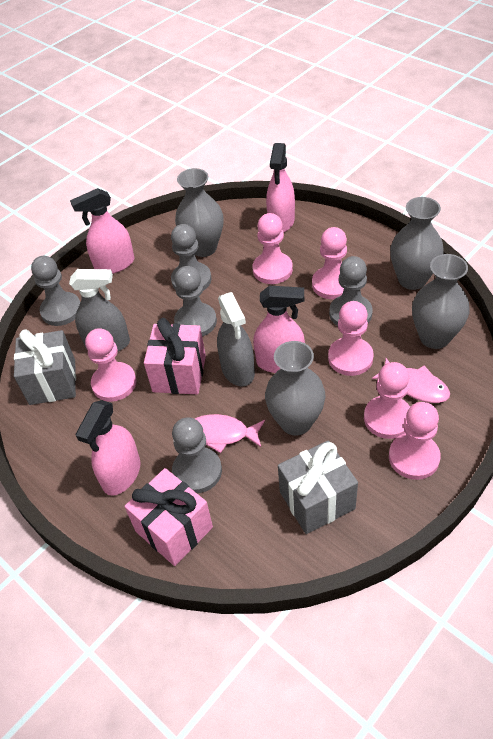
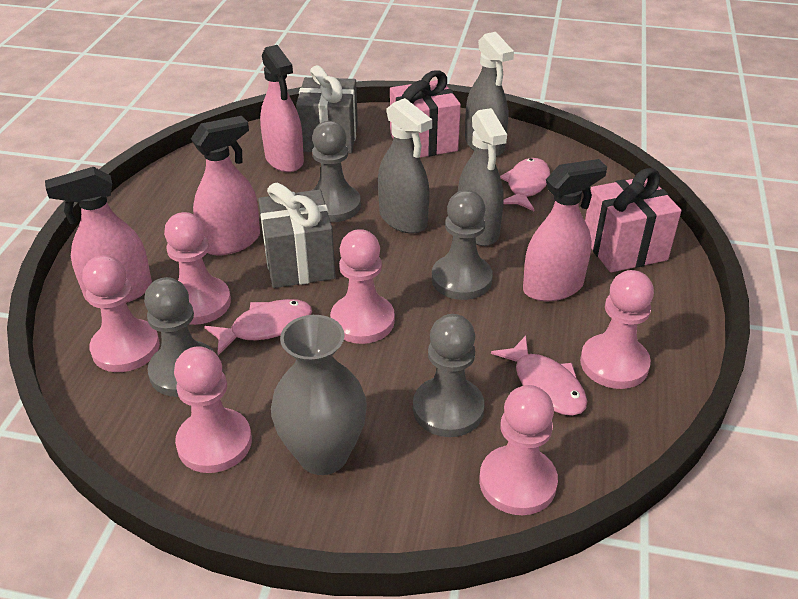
grey pawn: 5 -> 4
grey spray bottle: 2 -> 3
grey vase: 4 -> 1
pink fish: 2 -> 3

